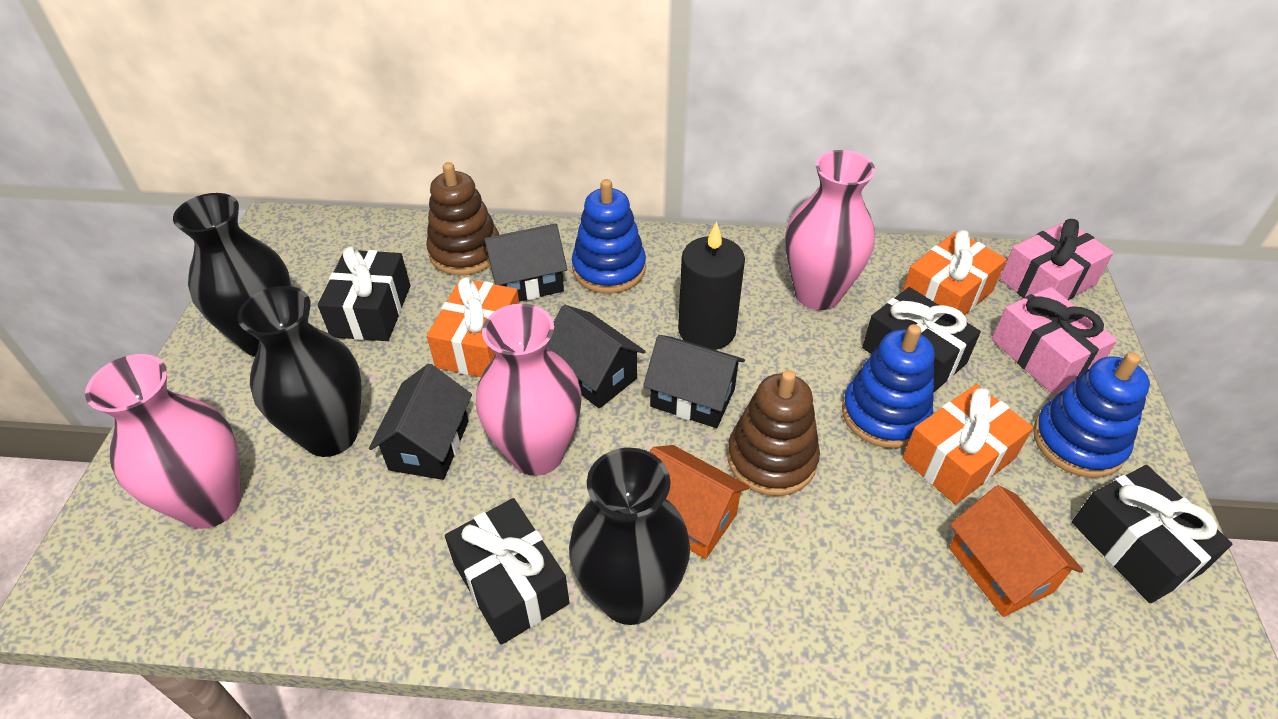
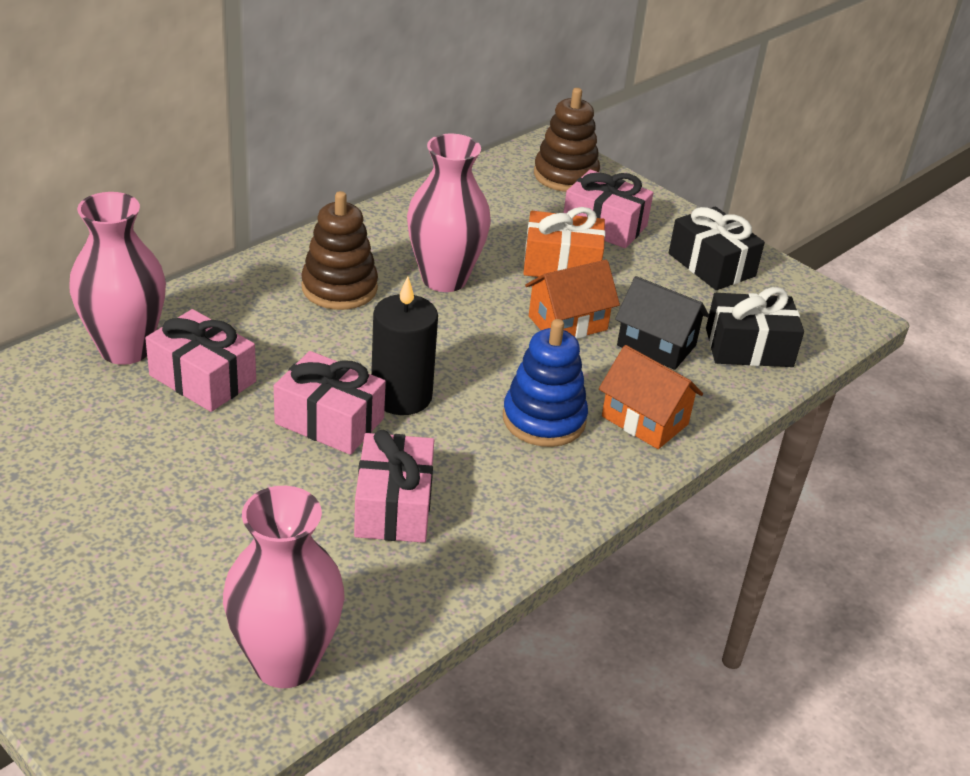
black gift: 4 -> 2
black house: 4 -> 1
black vase: 3 -> 0
blue stacking toy: 3 -> 1
orange gift: 3 -> 1
pink gift: 2 -> 4

